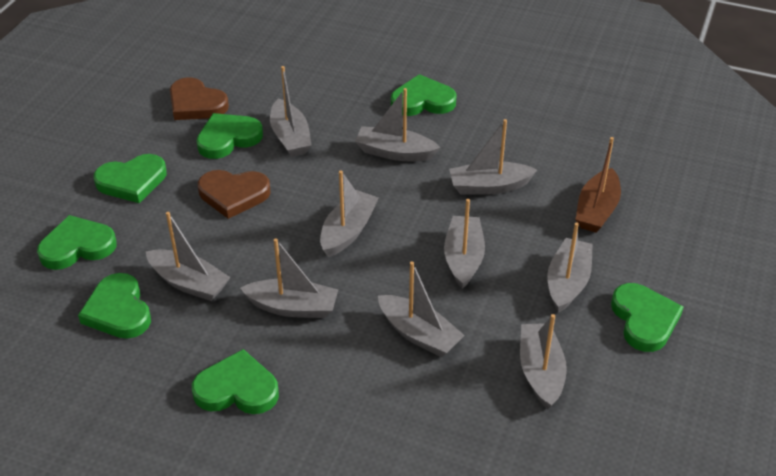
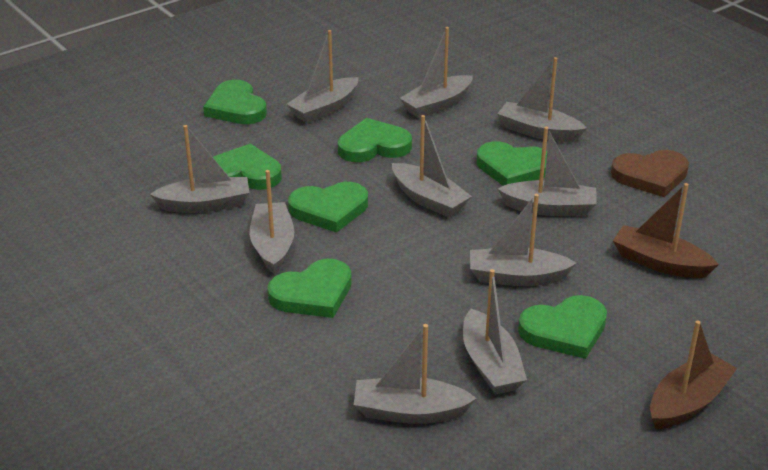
brown boat: 1 -> 2
brown heart: 2 -> 1

